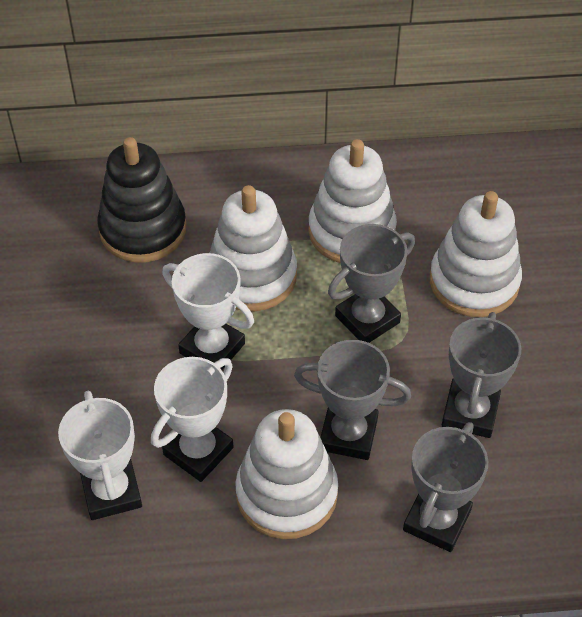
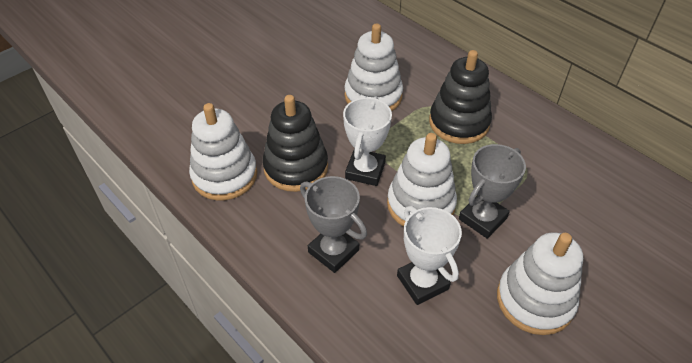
black stacking toy: 1 -> 2
grey trophy: 4 -> 2
white trophy: 3 -> 2

